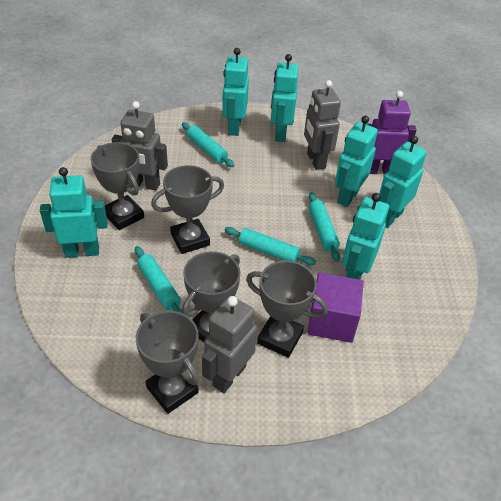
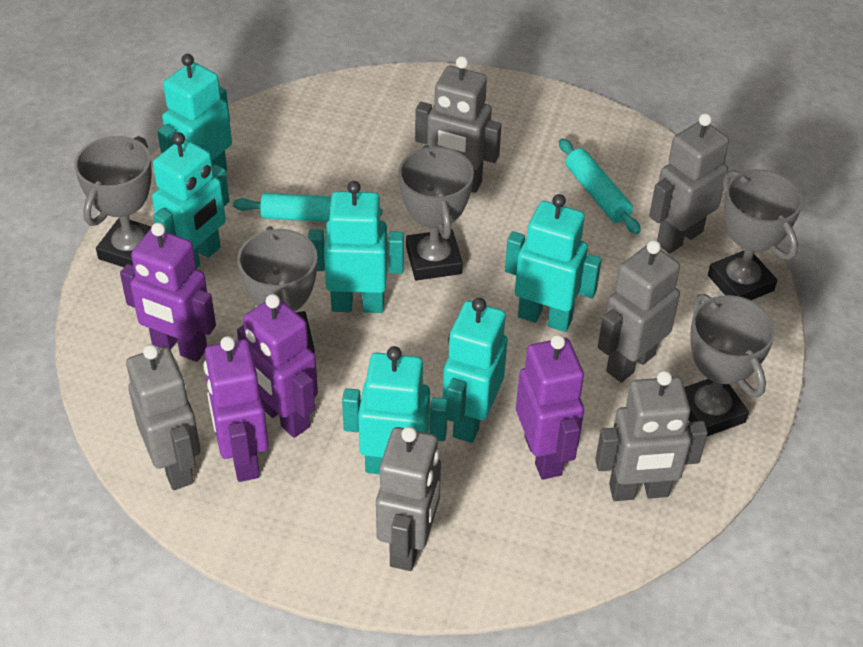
grey robot: 3 -> 6
purple cube: 1 -> 0
purple robot: 1 -> 4
turquoise rolling pin: 4 -> 2

